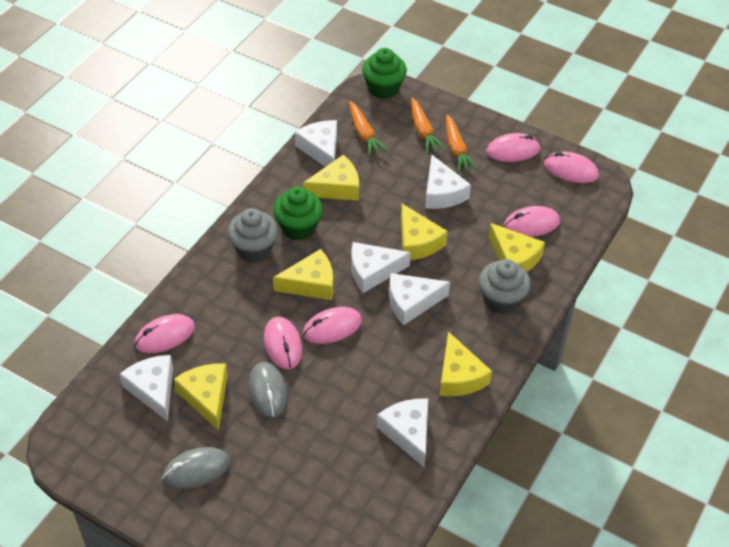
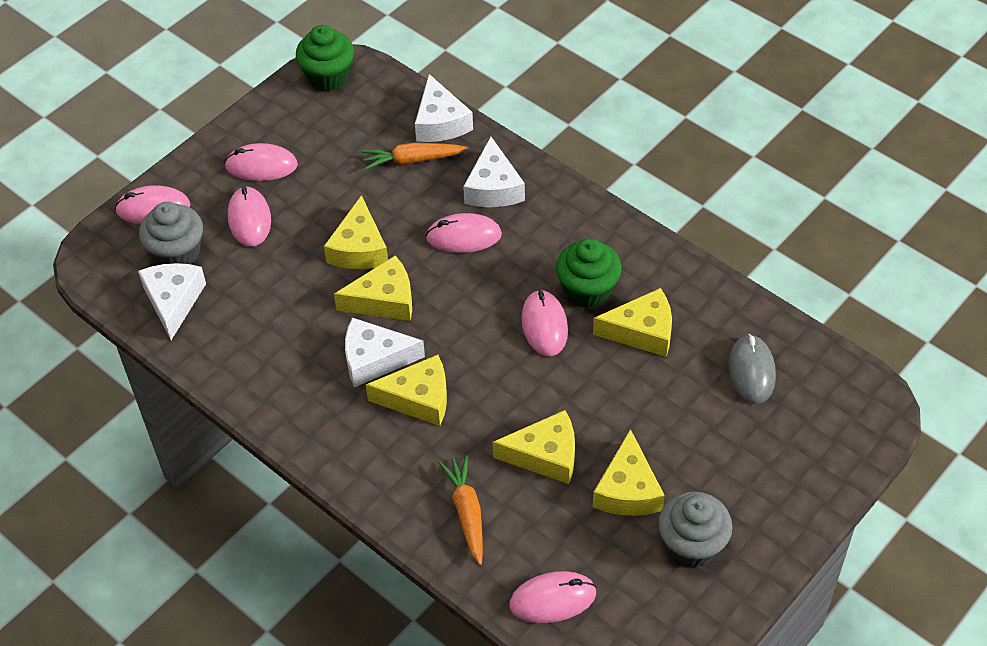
grey mouse: 2 -> 1
orange carrot: 3 -> 2
white cheese: 6 -> 4

